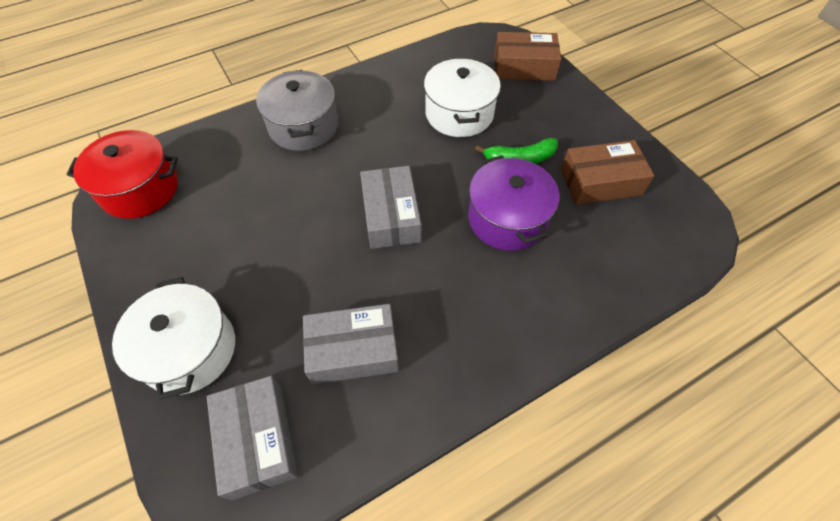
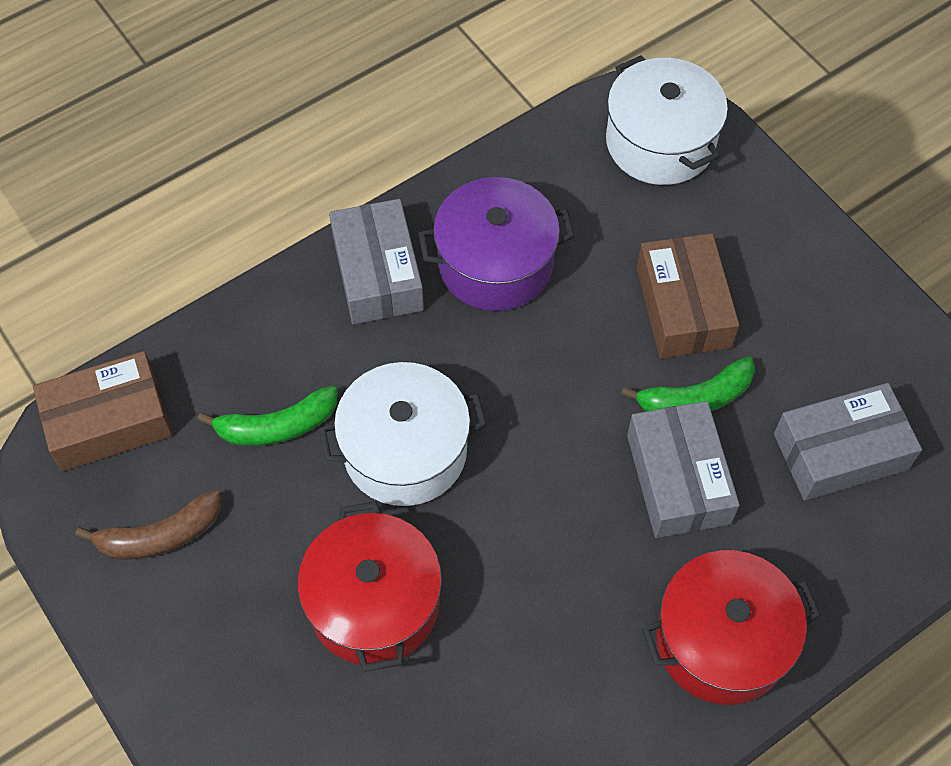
brown banana: 0 -> 1
green banana: 1 -> 2
grey pot: 1 -> 0
red pot: 1 -> 2

